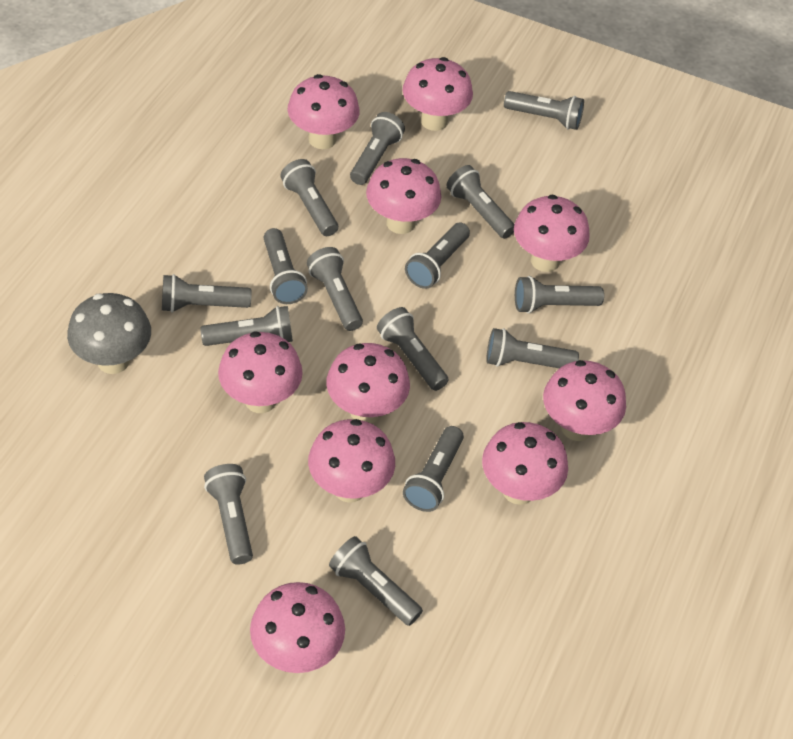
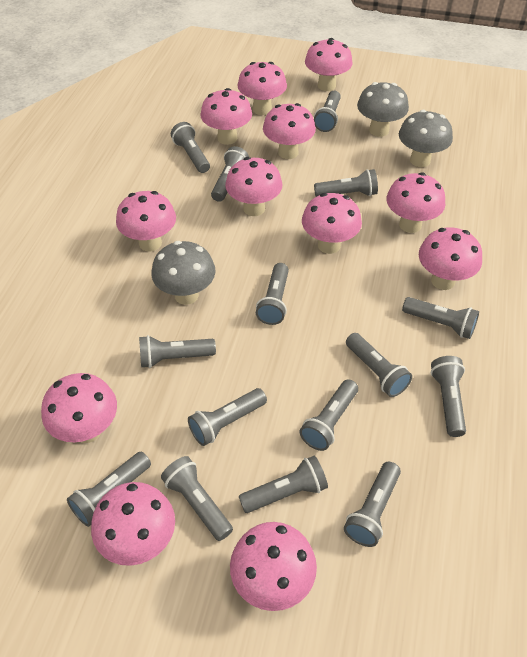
grey mushroom: 1 -> 3
pink mushroom: 10 -> 12

